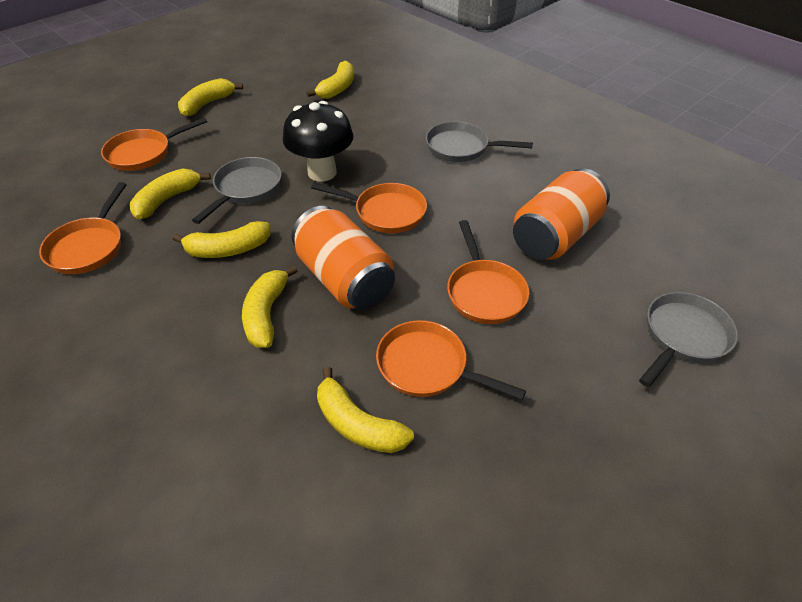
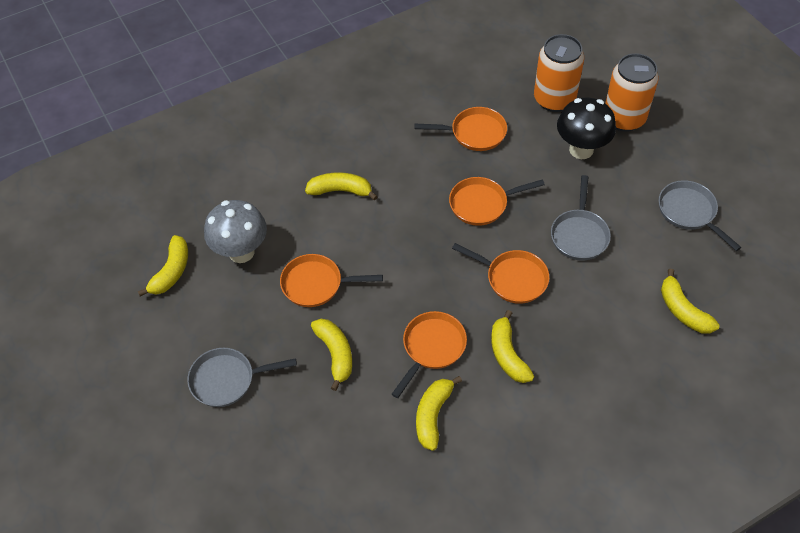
grey mushroom: 0 -> 1

